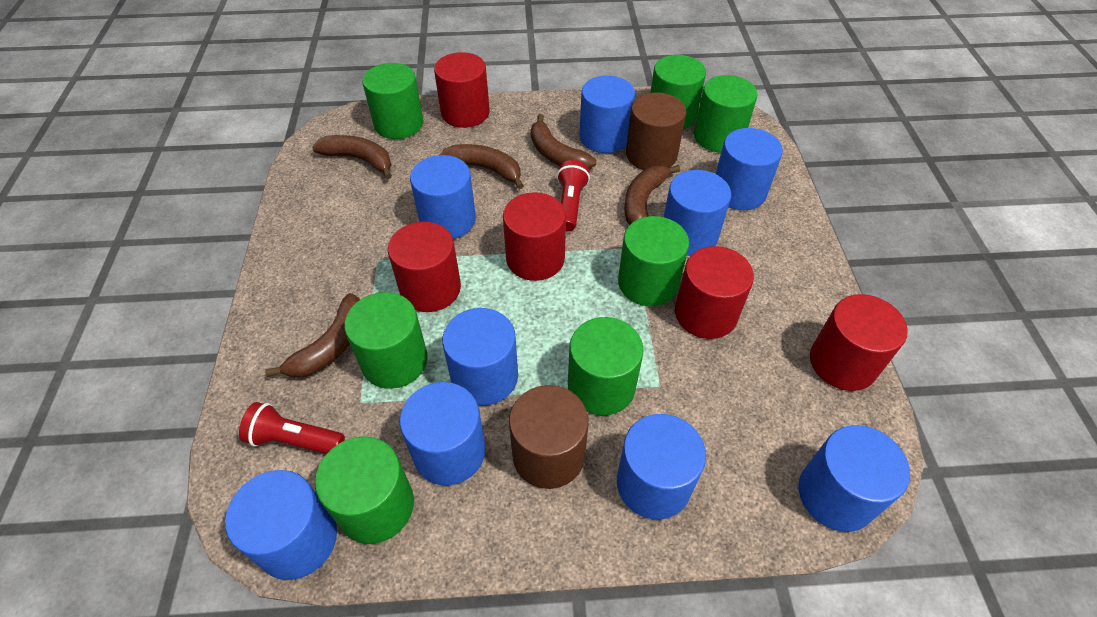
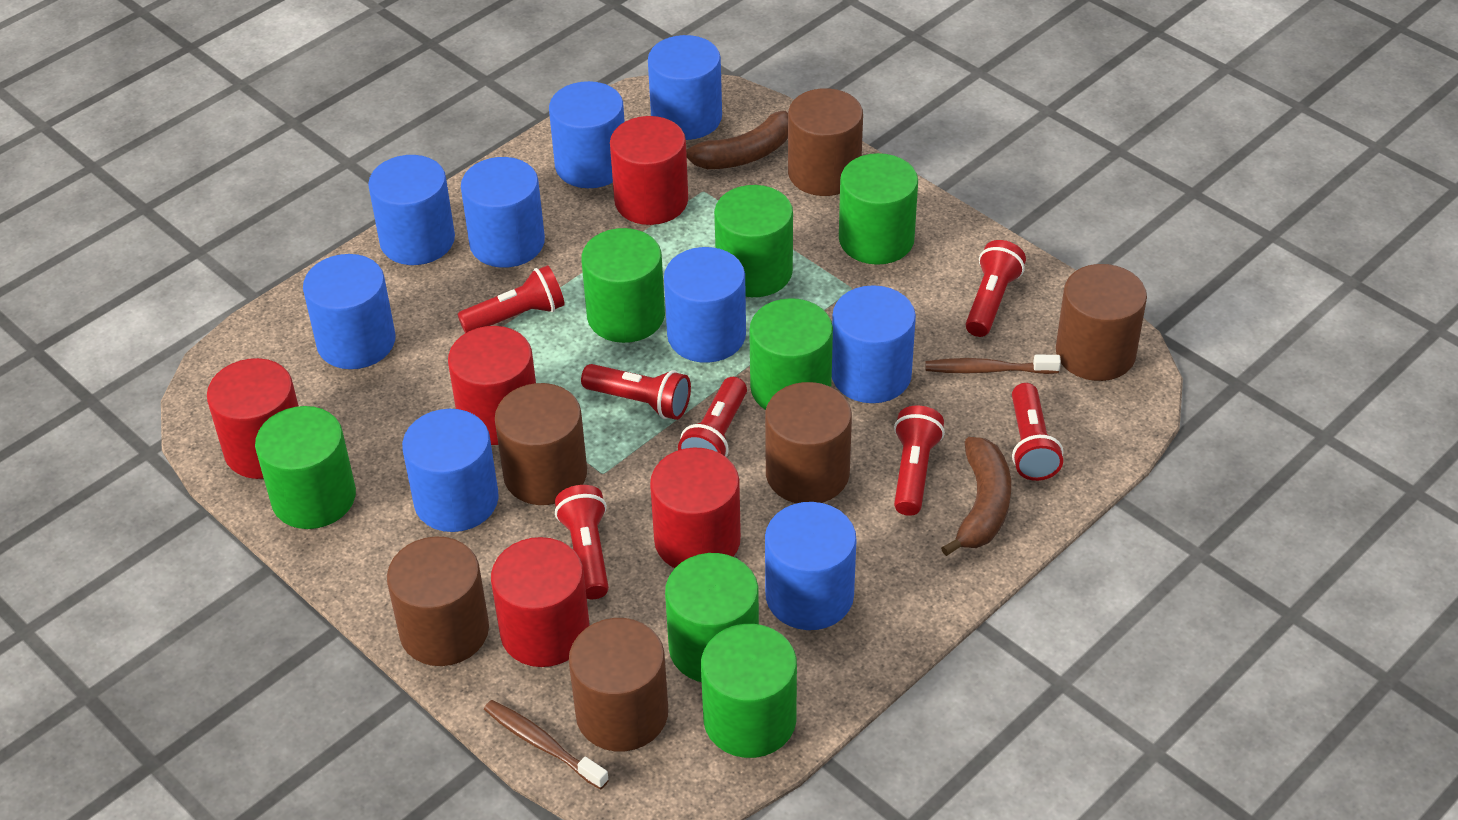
brown banana: 5 -> 2
brown cylinder: 2 -> 6
brown toothbrush: 0 -> 2
red flashlight: 2 -> 7

